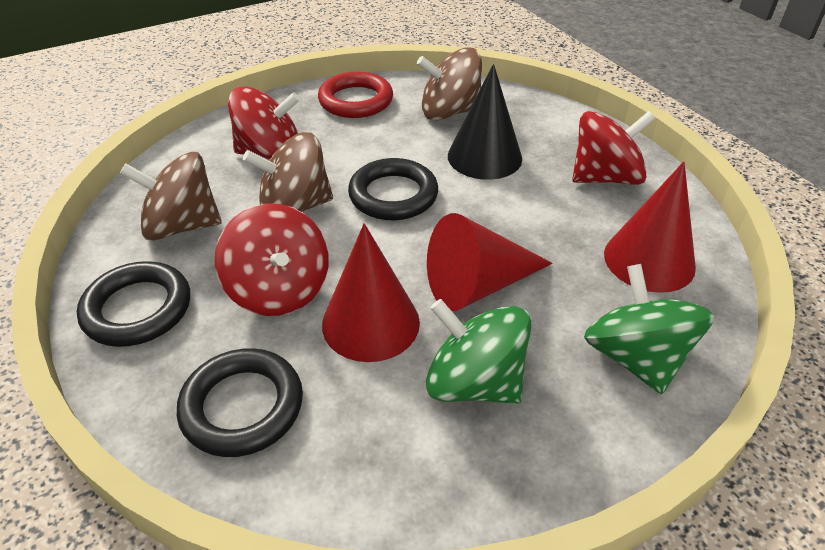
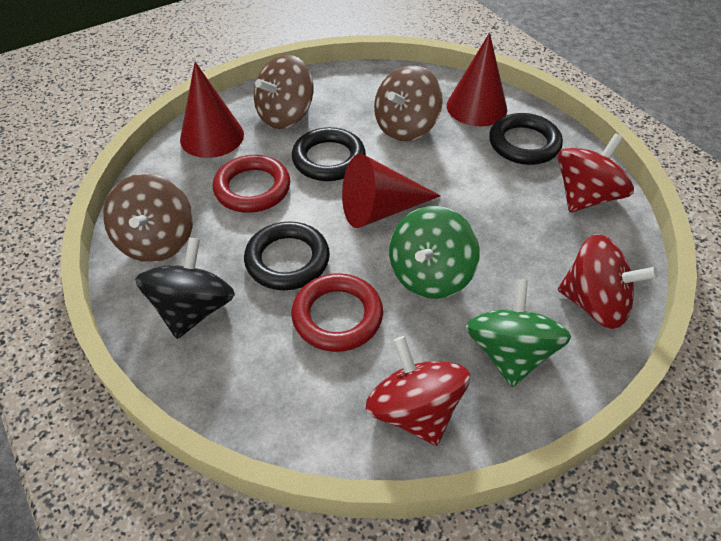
black cone: 1 -> 0
black spinning top: 0 -> 1
red ring: 1 -> 2

